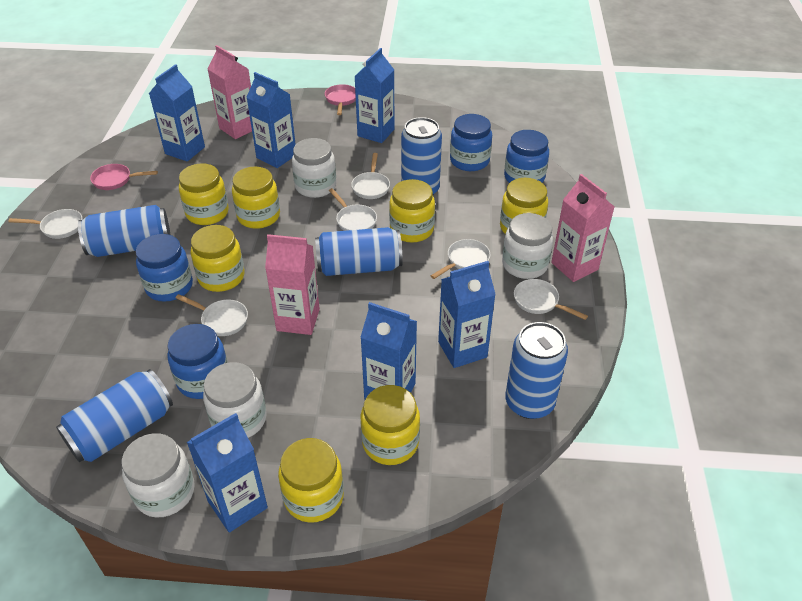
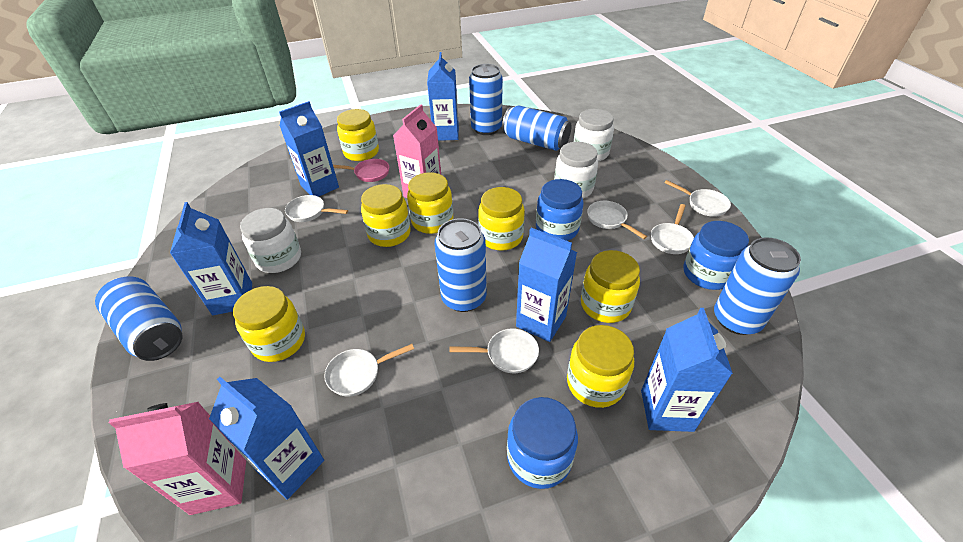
blue jar: 4 -> 3
pink carton: 3 -> 2
pink pan: 2 -> 1
white jar: 4 -> 3

